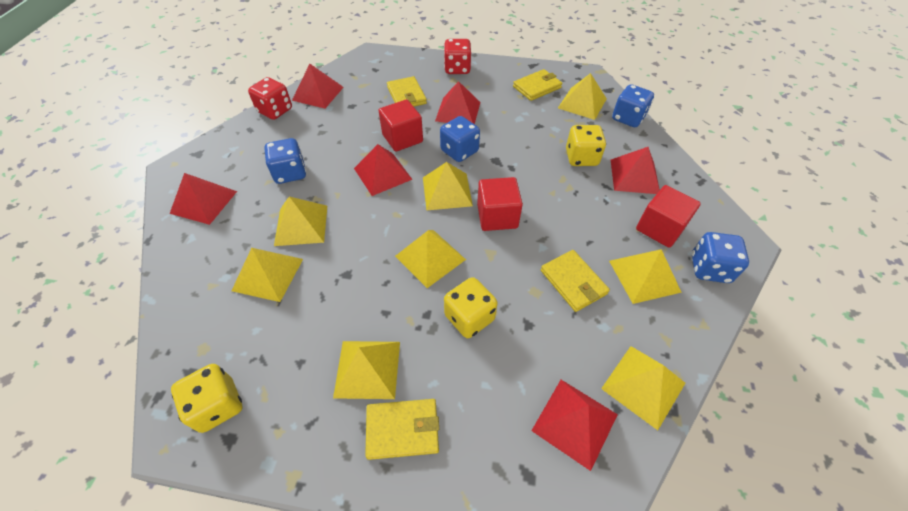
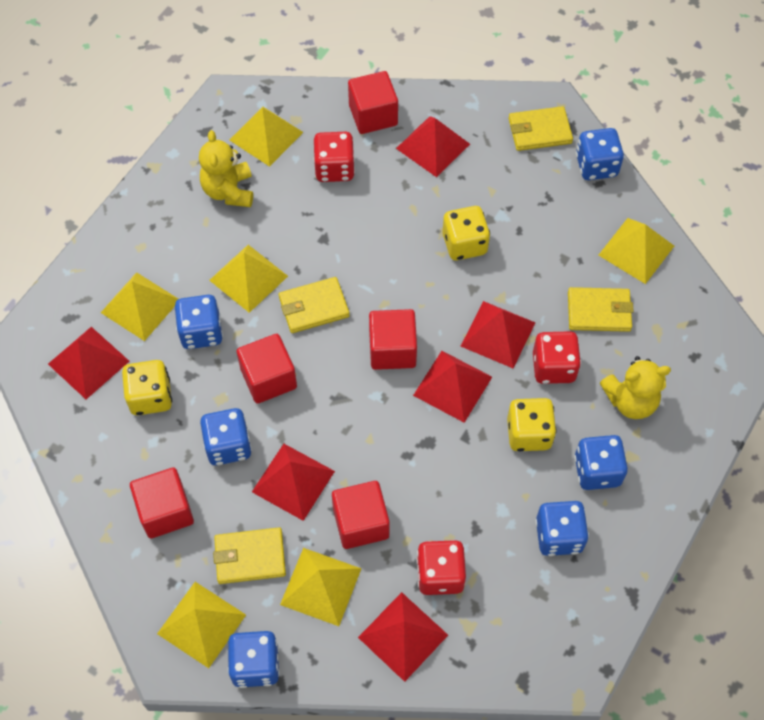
blue dice: 4 -> 6
red cube: 3 -> 5
red dice: 2 -> 3
yellow pyramid: 8 -> 6
yellow teddy bear: 0 -> 2

